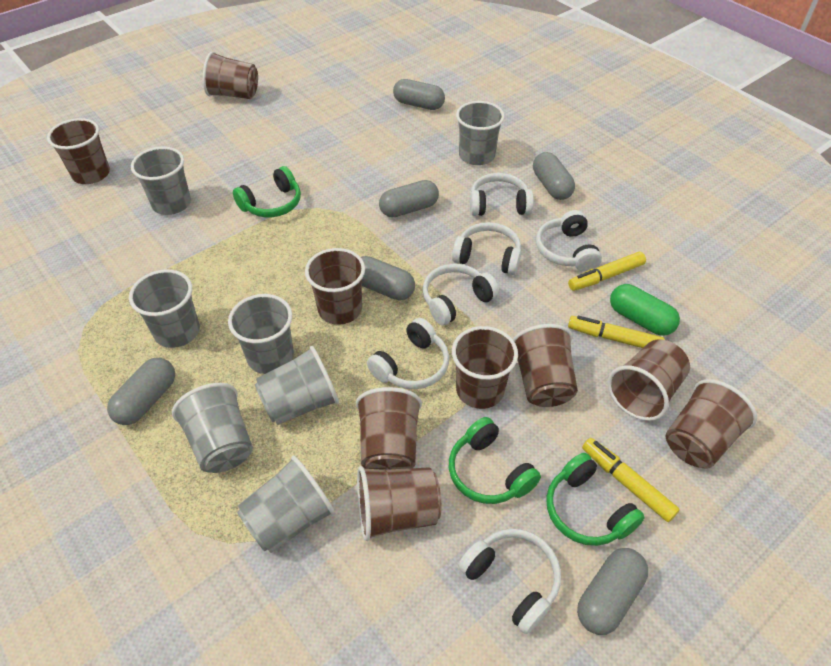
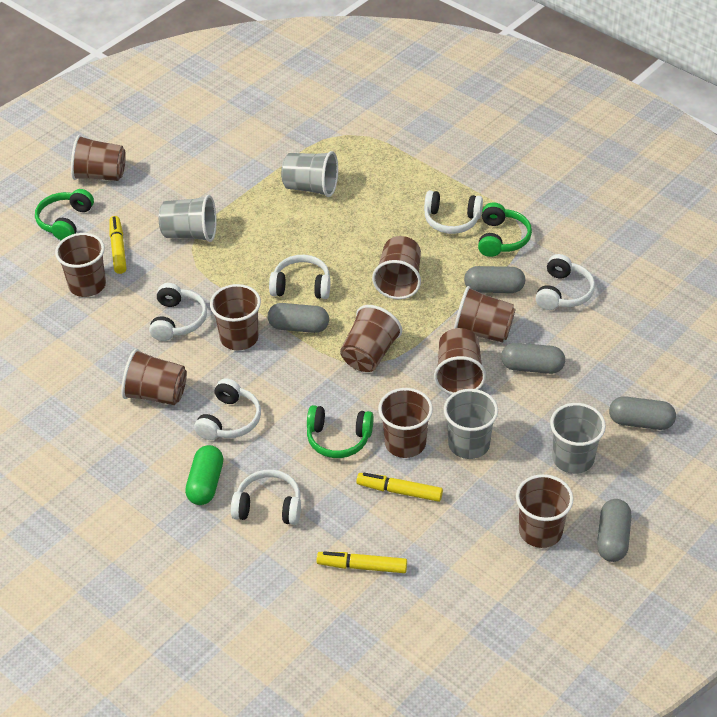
brown cup: 9 -> 10
grey capsule: 6 -> 5
grey cup: 7 -> 4

